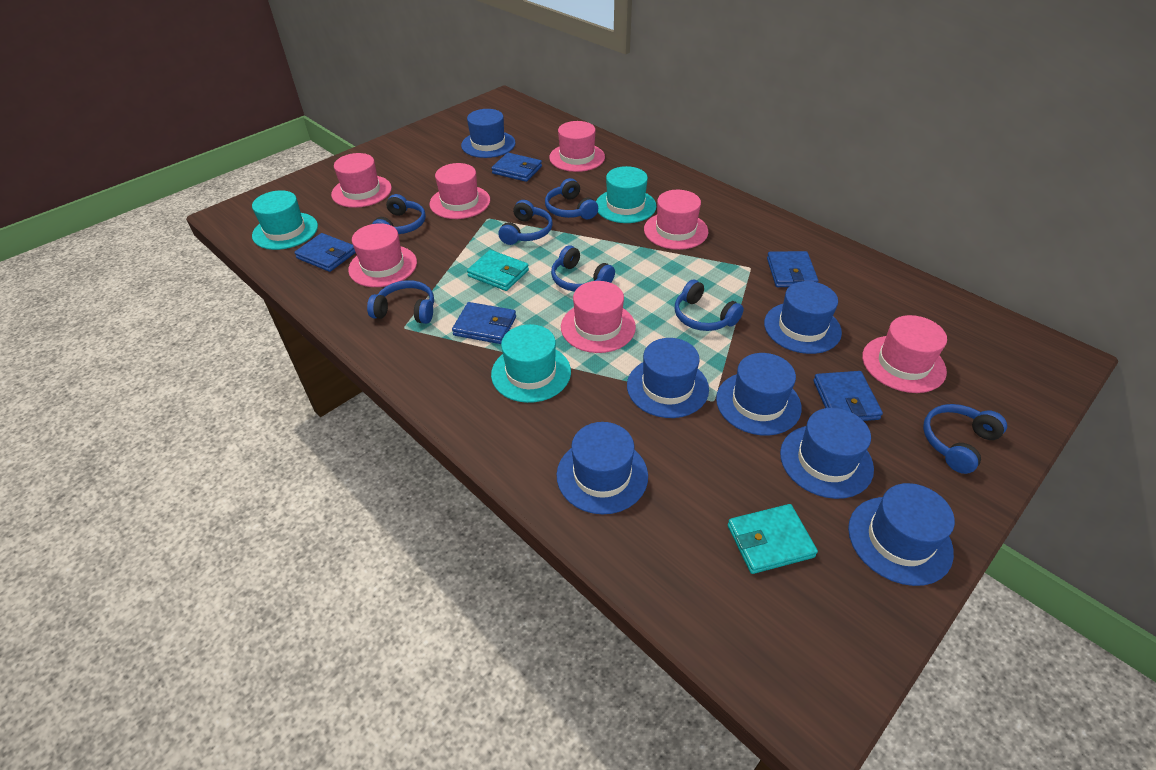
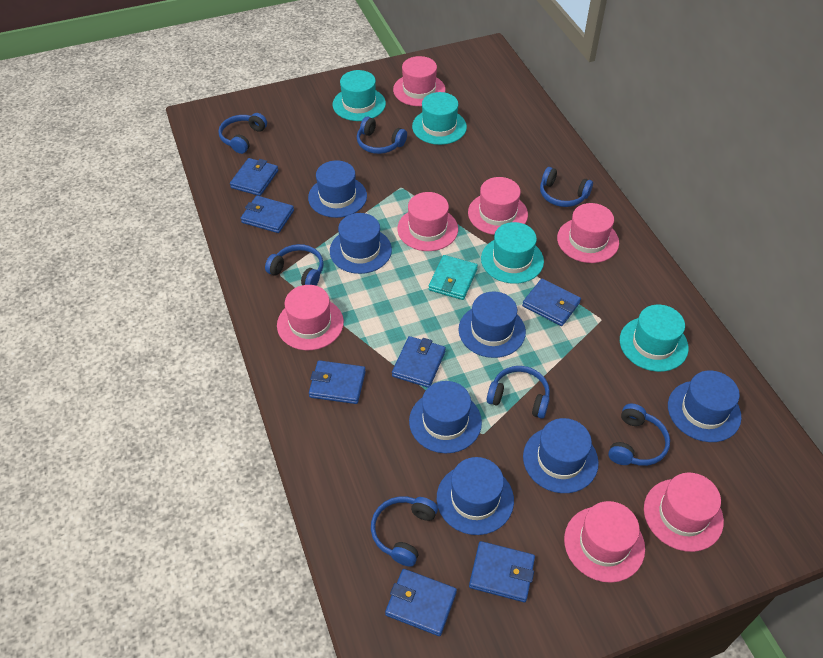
blue wallet: 5 -> 7
turquoise hat: 3 -> 4
turquoise wallet: 2 -> 1

